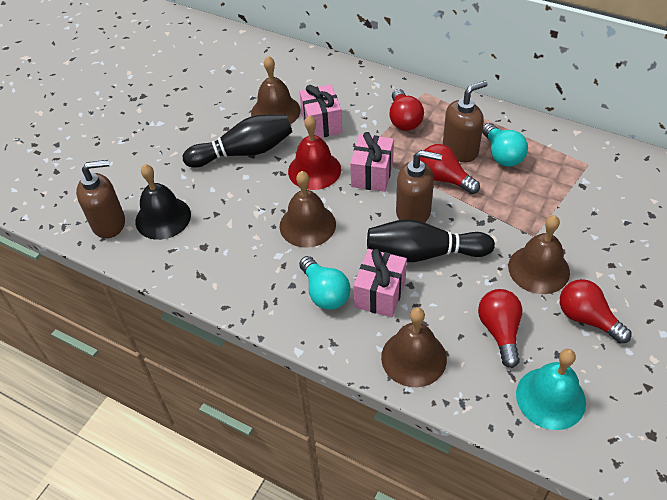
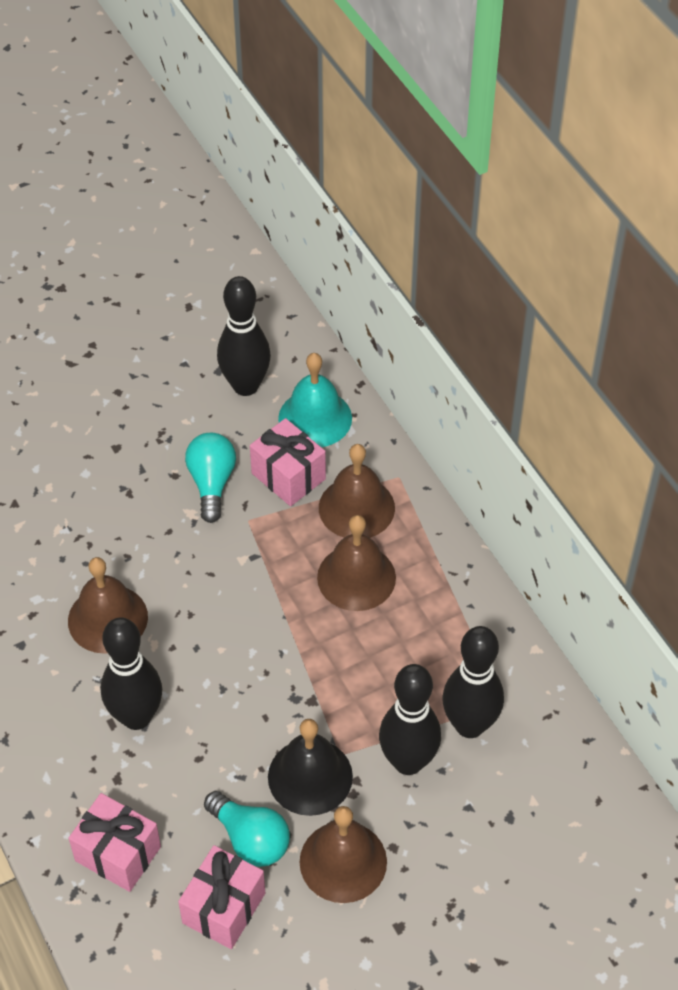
black bowling pin: 2 -> 4
brown soap dispenser: 3 -> 0
red bell: 1 -> 0
red light bulb: 4 -> 0

